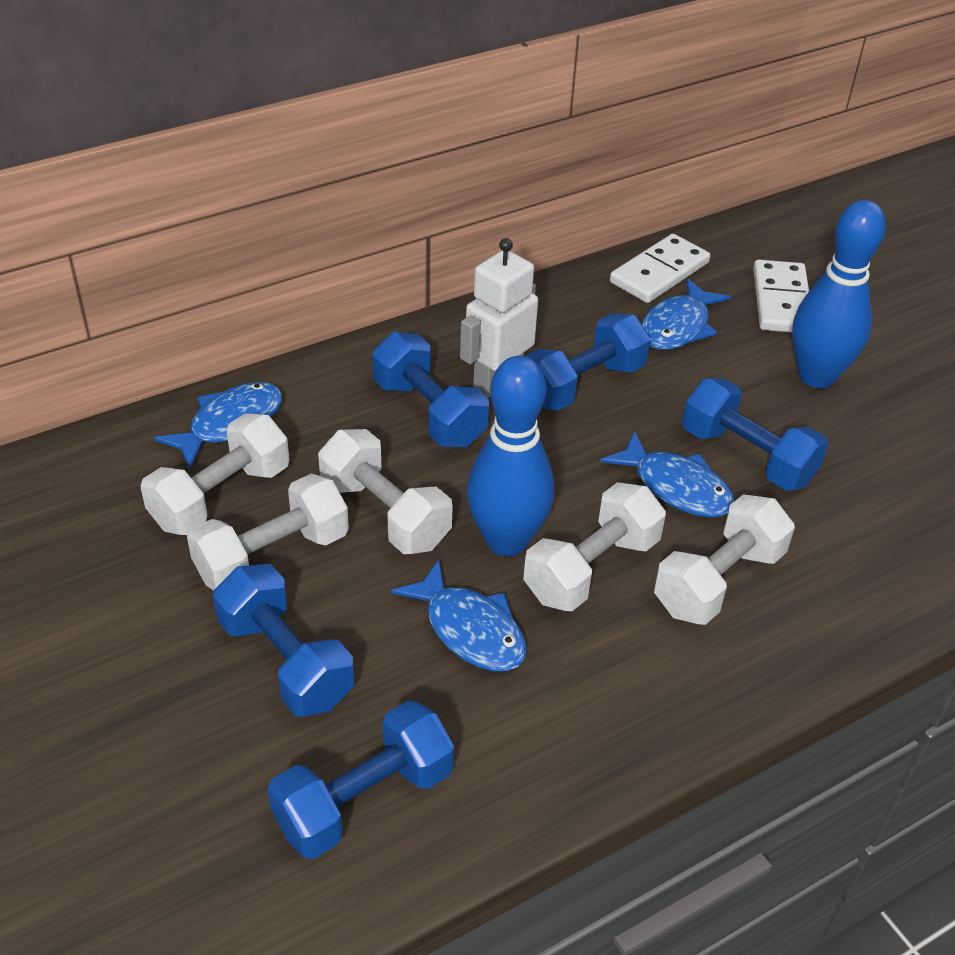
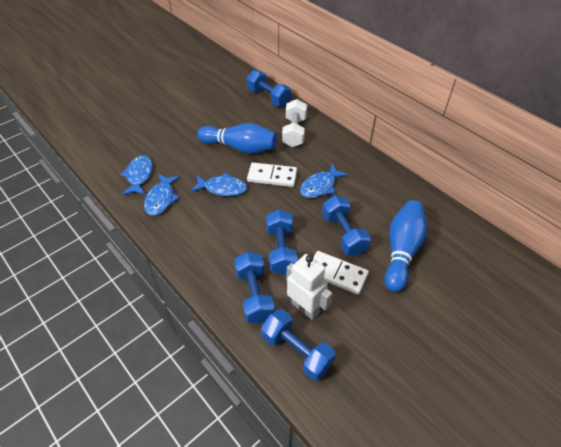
white dumbbell: 5 -> 1

